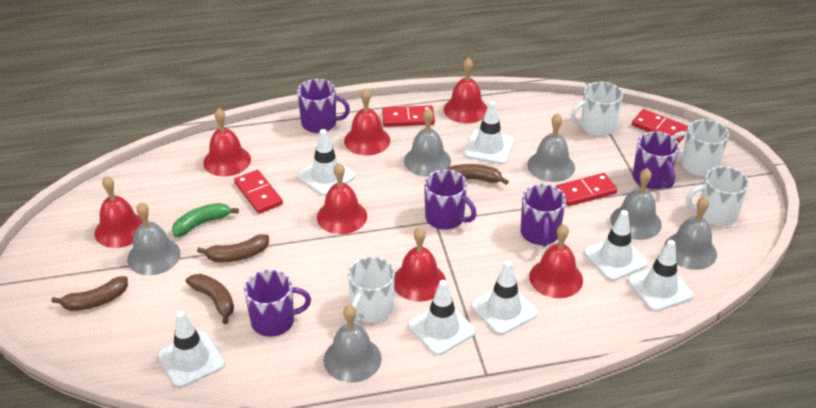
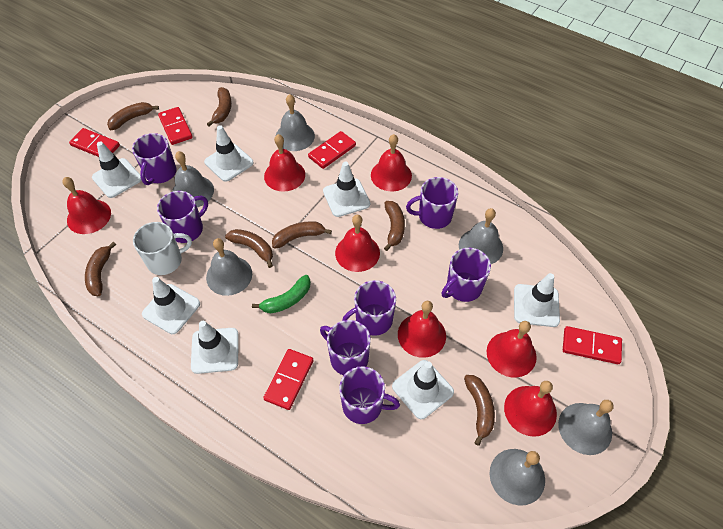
brown banana: 4 -> 7
purple mug: 5 -> 7
red domino: 4 -> 5
white mug: 4 -> 1

